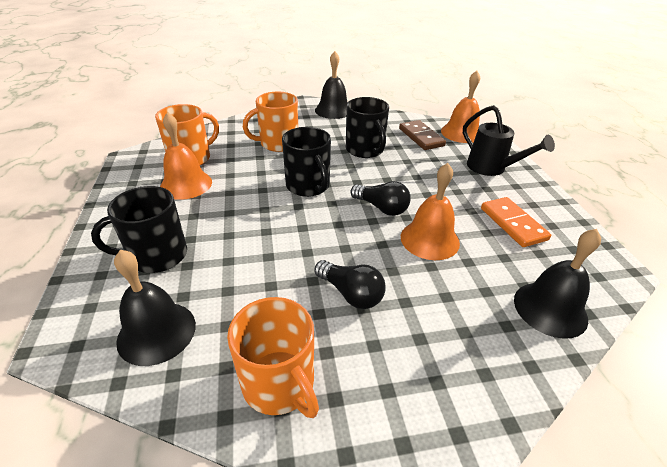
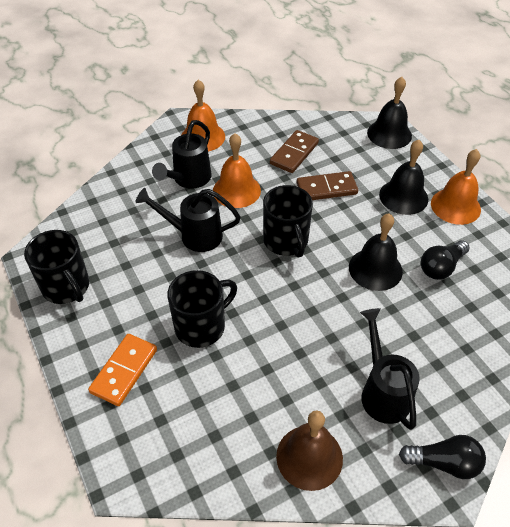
black watering can: 1 -> 3
brown bell: 0 -> 1
brown domino: 1 -> 2
orange mug: 3 -> 0

